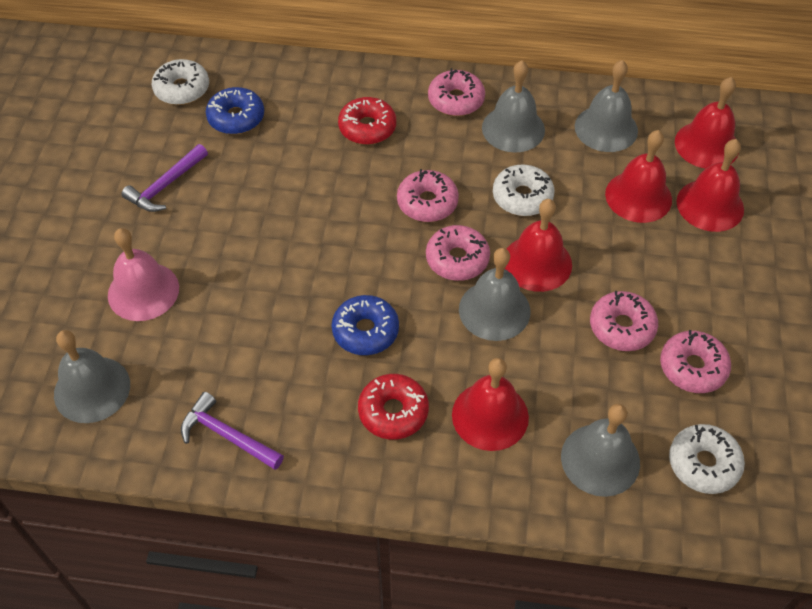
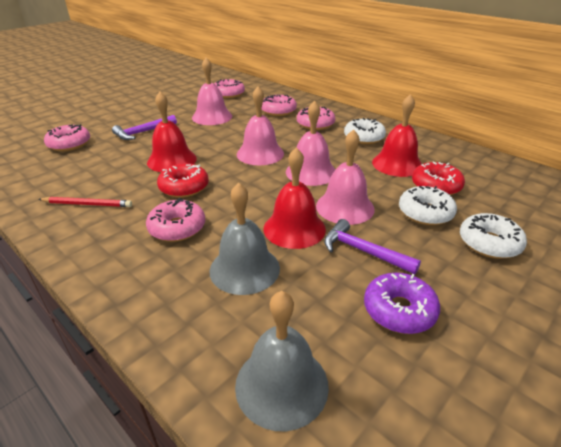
blue donut: 2 -> 0
grey bell: 5 -> 2
pink bell: 1 -> 4
purple donut: 0 -> 1
red bell: 5 -> 3
red pencil: 0 -> 1

